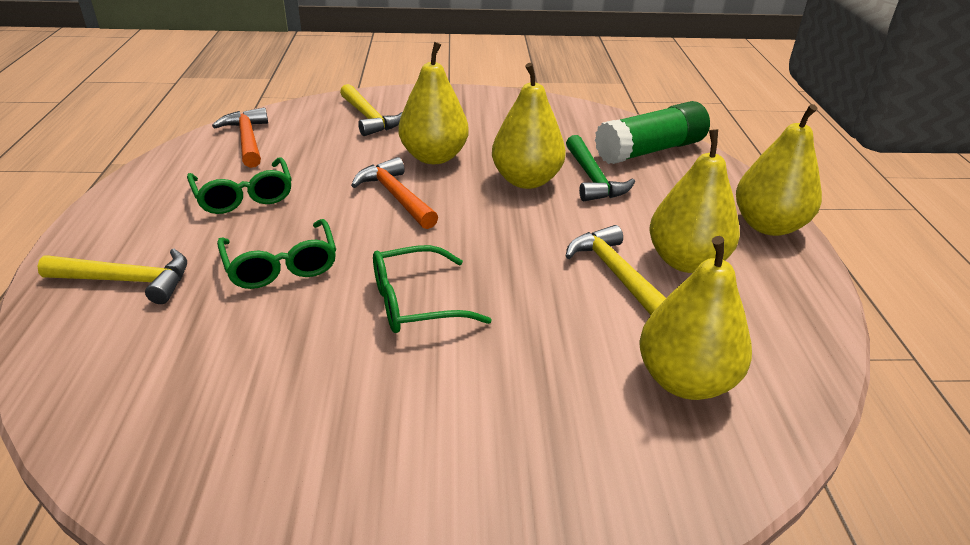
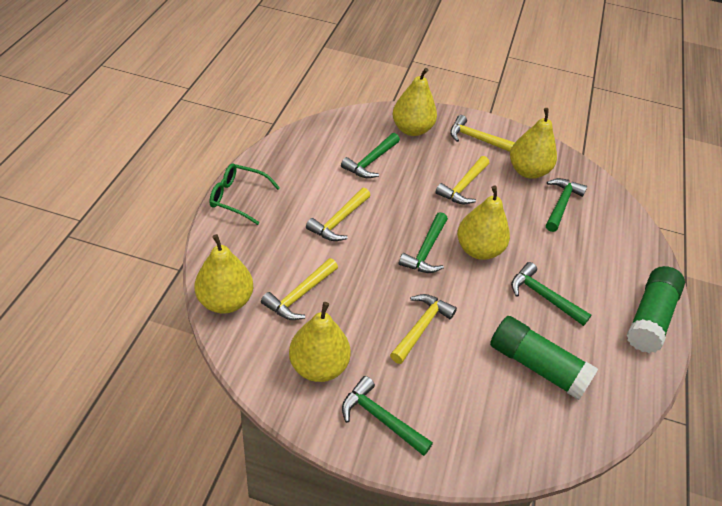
green glasses: 3 -> 1
green glue stick: 1 -> 2
green hammer: 1 -> 5
orange hammer: 2 -> 0
yellow hammer: 3 -> 5

